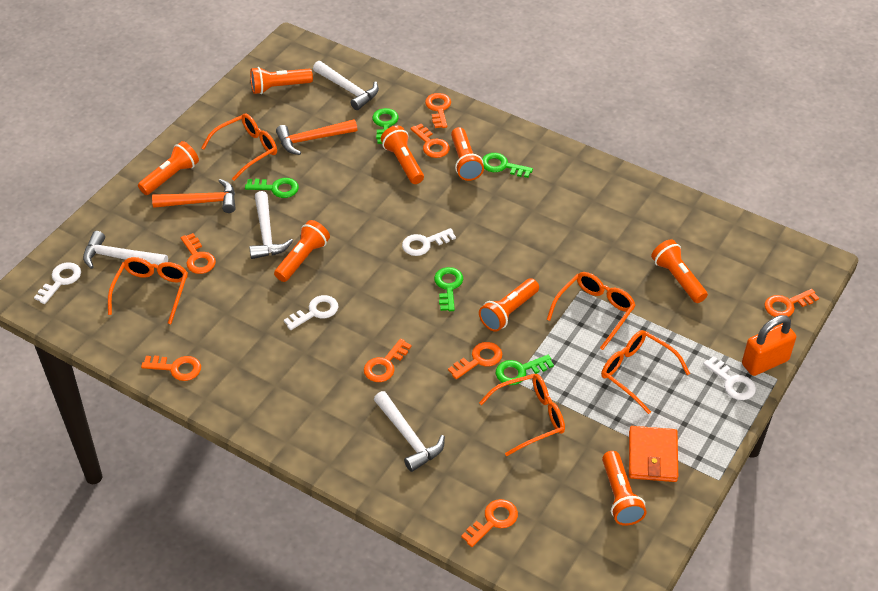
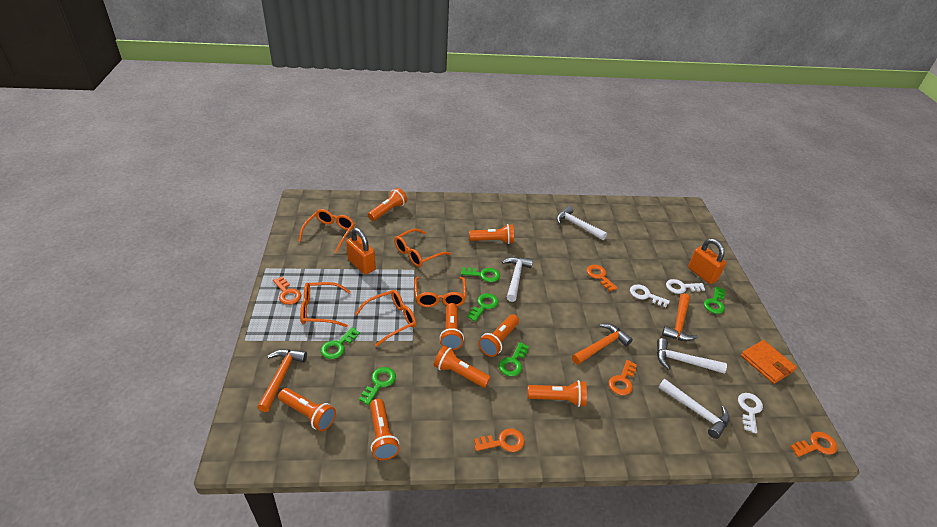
green key: 5 -> 6
orange hammer: 2 -> 3
orange key: 8 -> 5
orange padlock: 1 -> 2
white key: 4 -> 3

